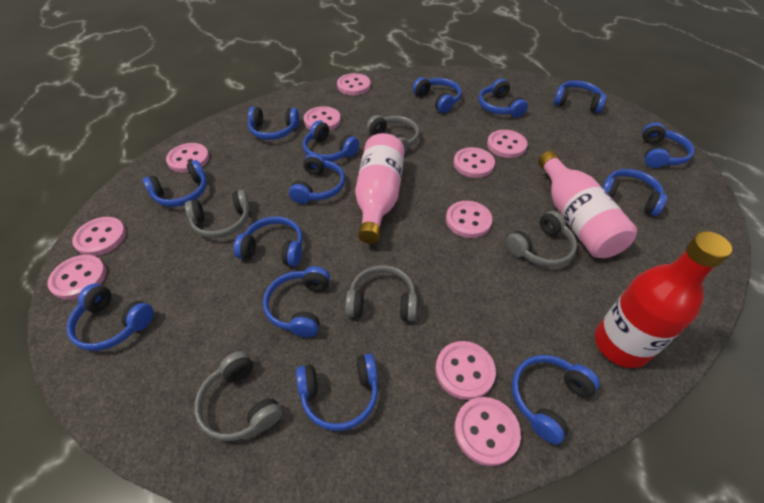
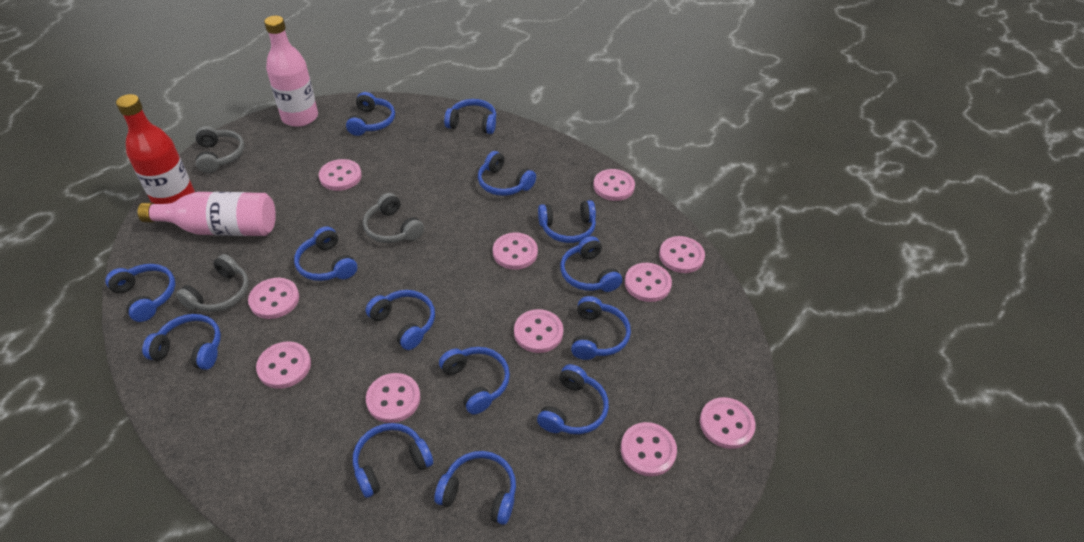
grey headphones: 5 -> 3
pink button: 10 -> 11

